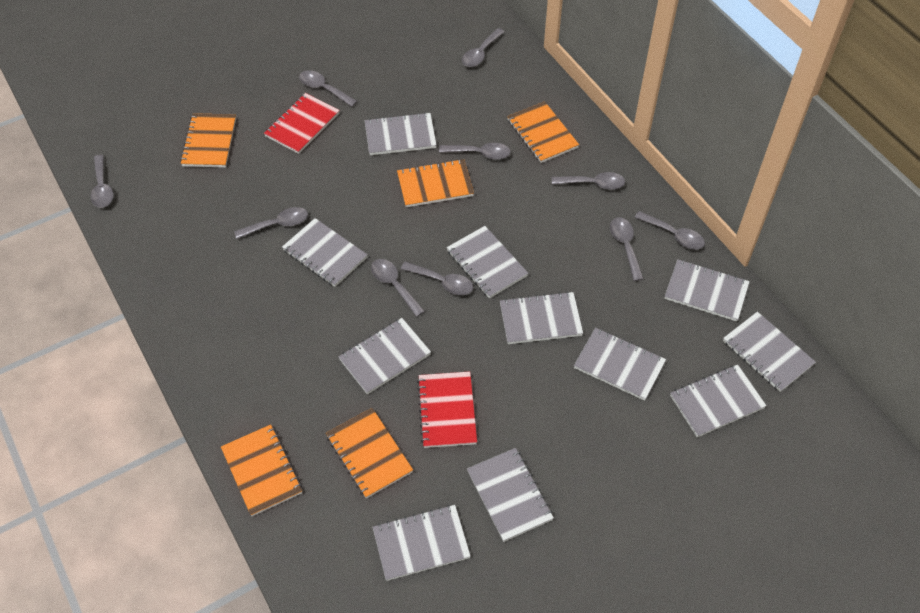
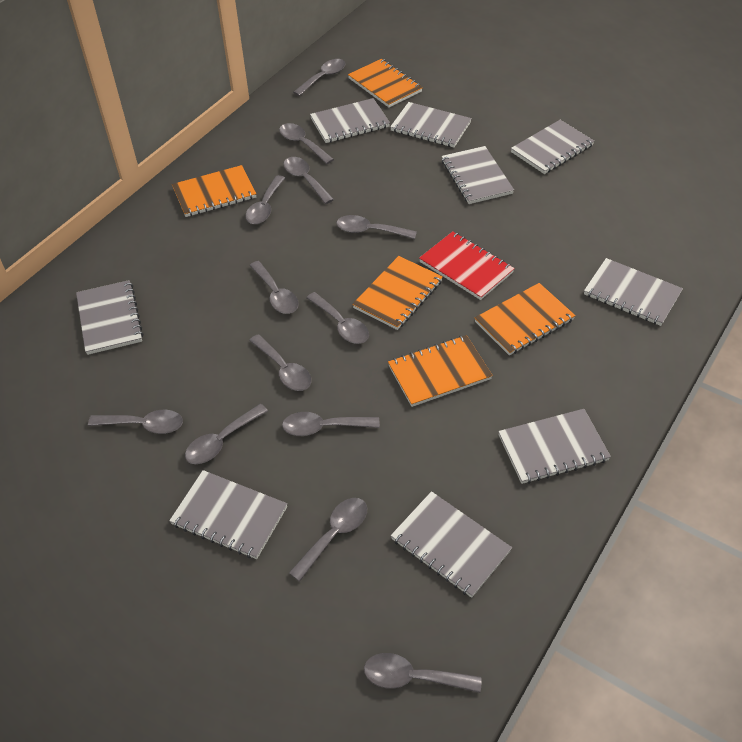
grey notebook: 11 -> 9
grey spoon: 10 -> 13
red notebook: 2 -> 1

